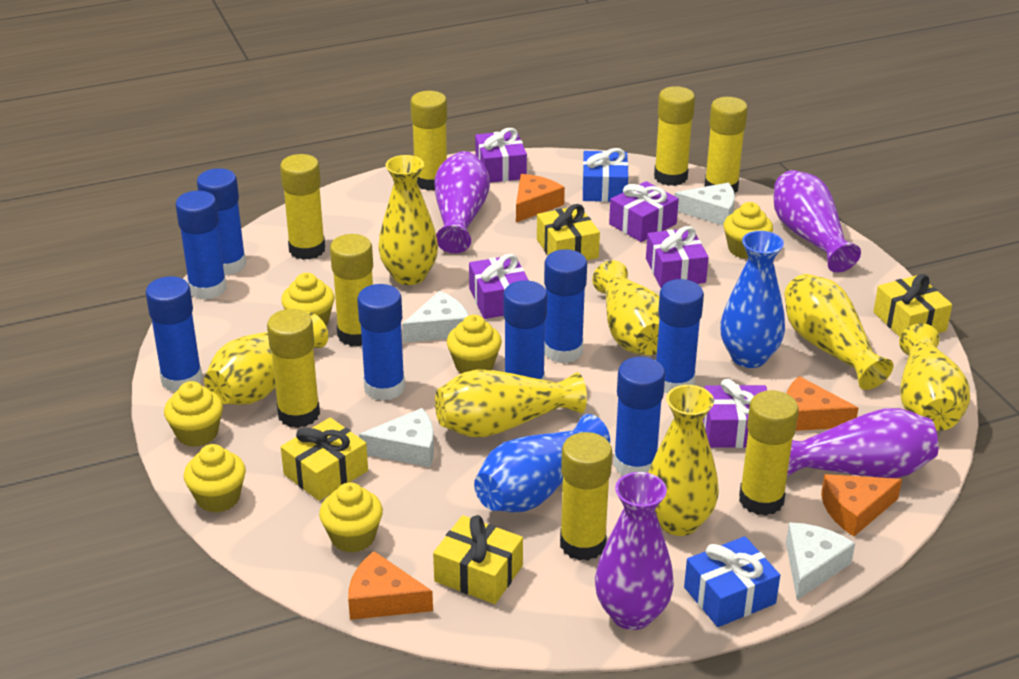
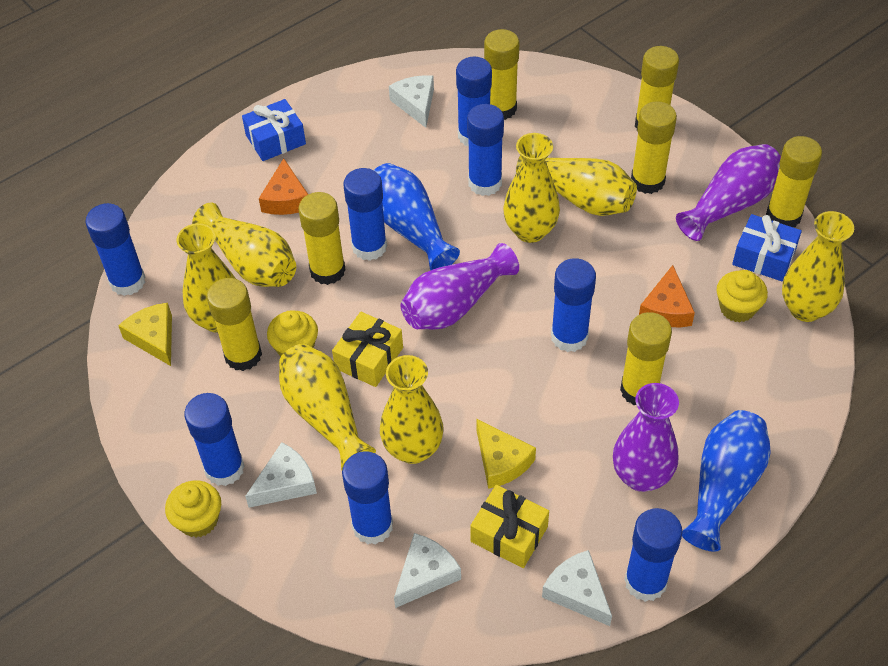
orange cheese: 4 -> 2
purple gift: 5 -> 0
purple vase: 4 -> 3
yellow cheese: 0 -> 2
yellow cupcake: 6 -> 3
yellow gift: 4 -> 2
yellow glue stick: 8 -> 7

